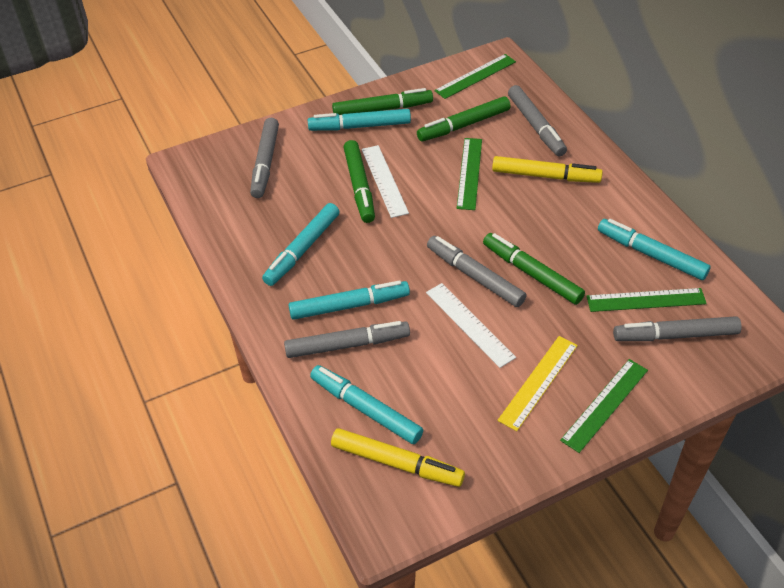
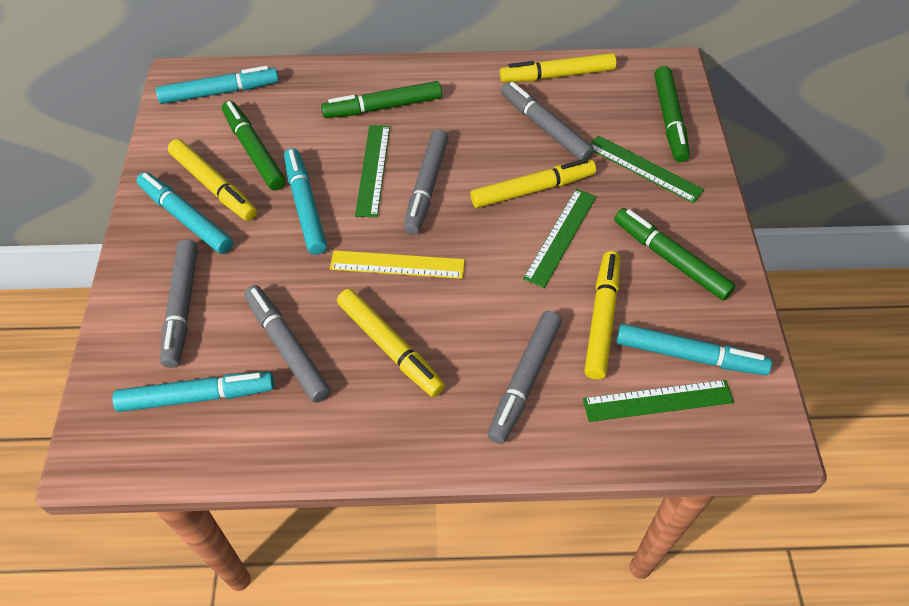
white ruler: 2 -> 0
yellow marker: 2 -> 5

